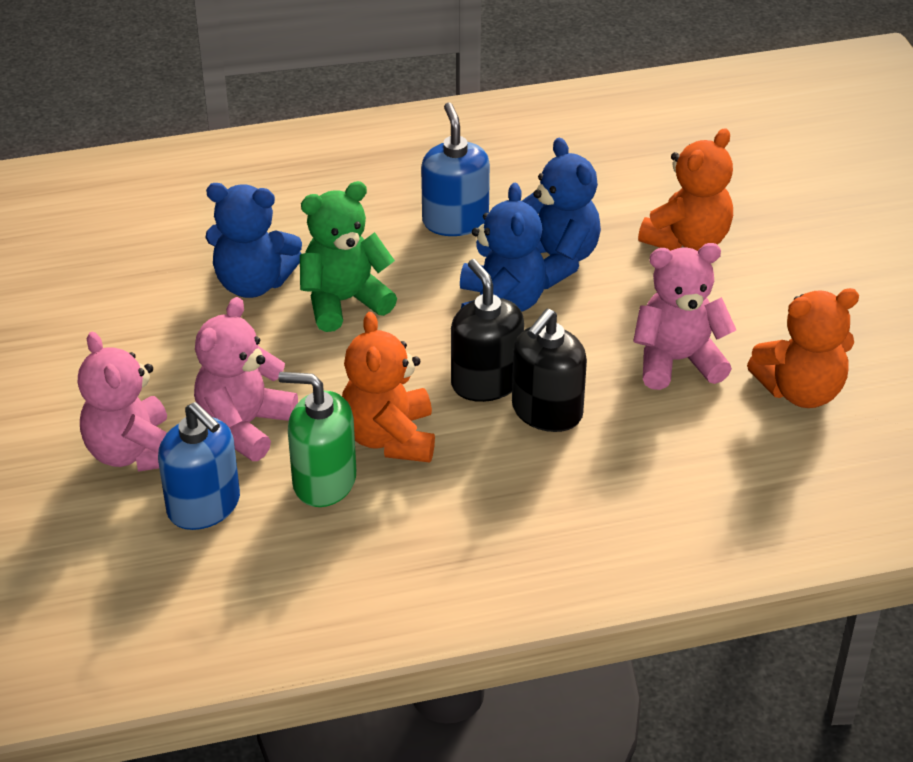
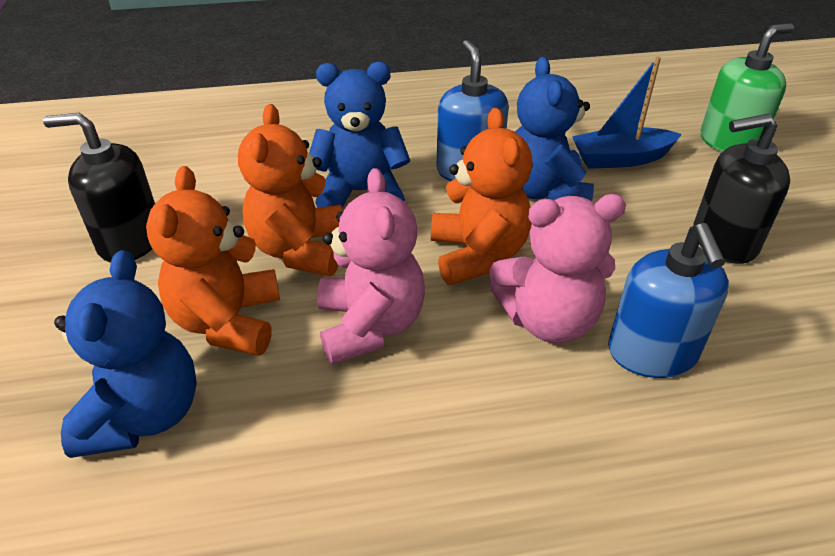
blue boat: 0 -> 1
green teddy bear: 1 -> 0
pink teddy bear: 3 -> 2

